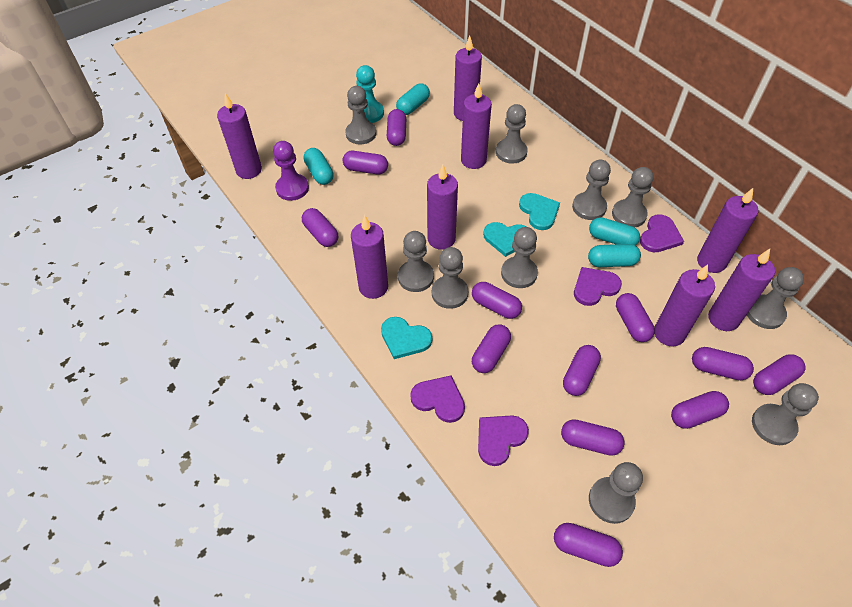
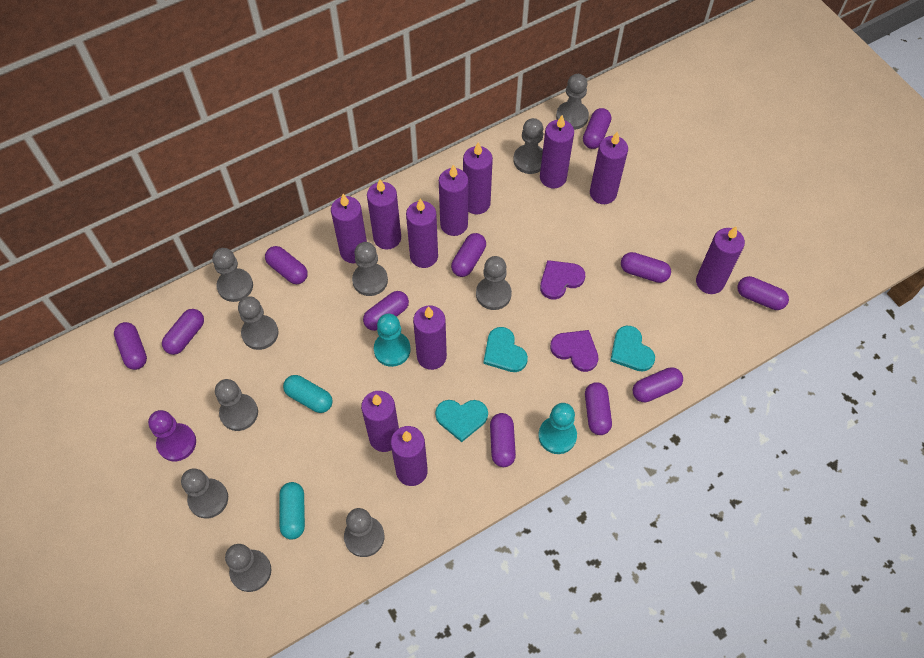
purple candle: 8 -> 11
purple capsule: 12 -> 11
purple heart: 4 -> 2
turquoise capsule: 4 -> 2
turquoise pawn: 1 -> 2

